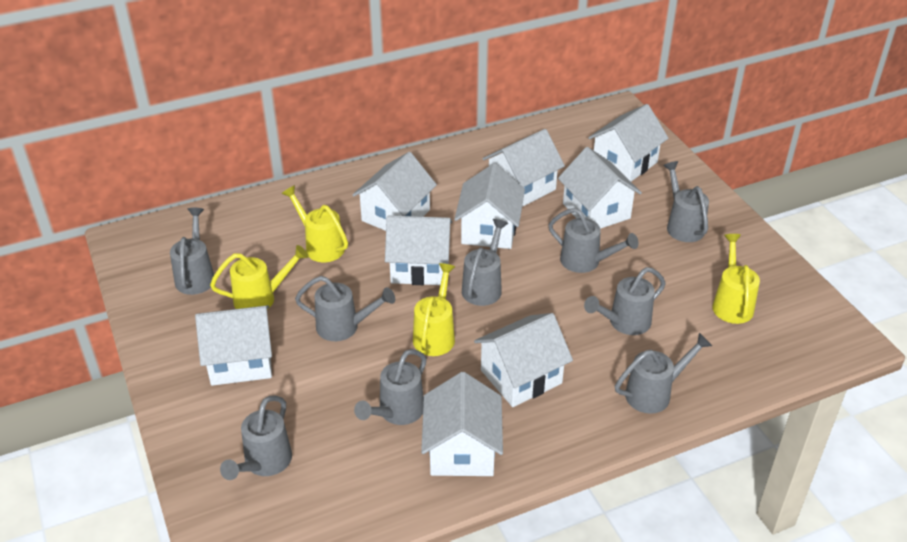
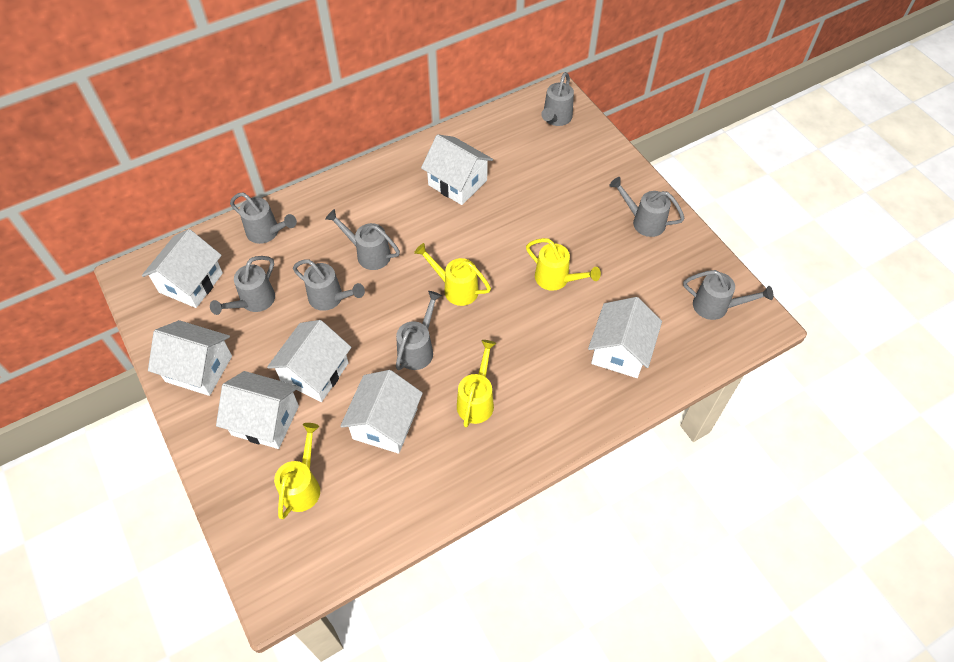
grey watering can: 9 -> 8
white house: 9 -> 7

